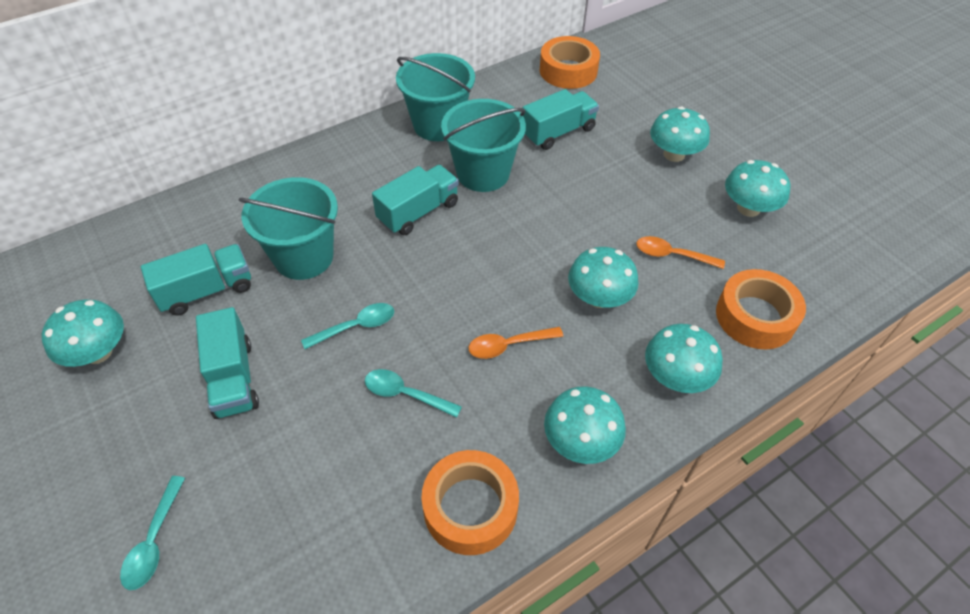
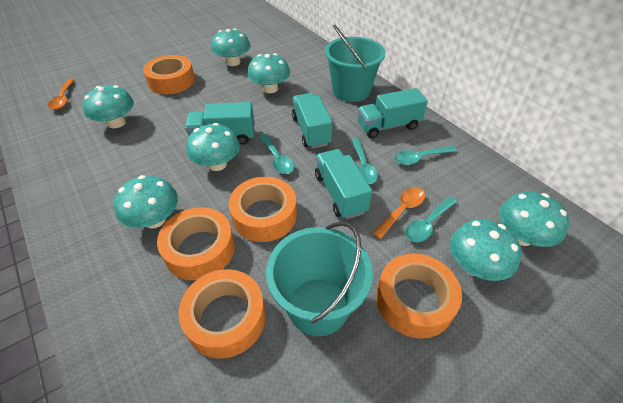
orange tape: 3 -> 5
turquoise bucket: 3 -> 2
turquoise mushroom: 6 -> 7
turquoise spoon: 3 -> 4

